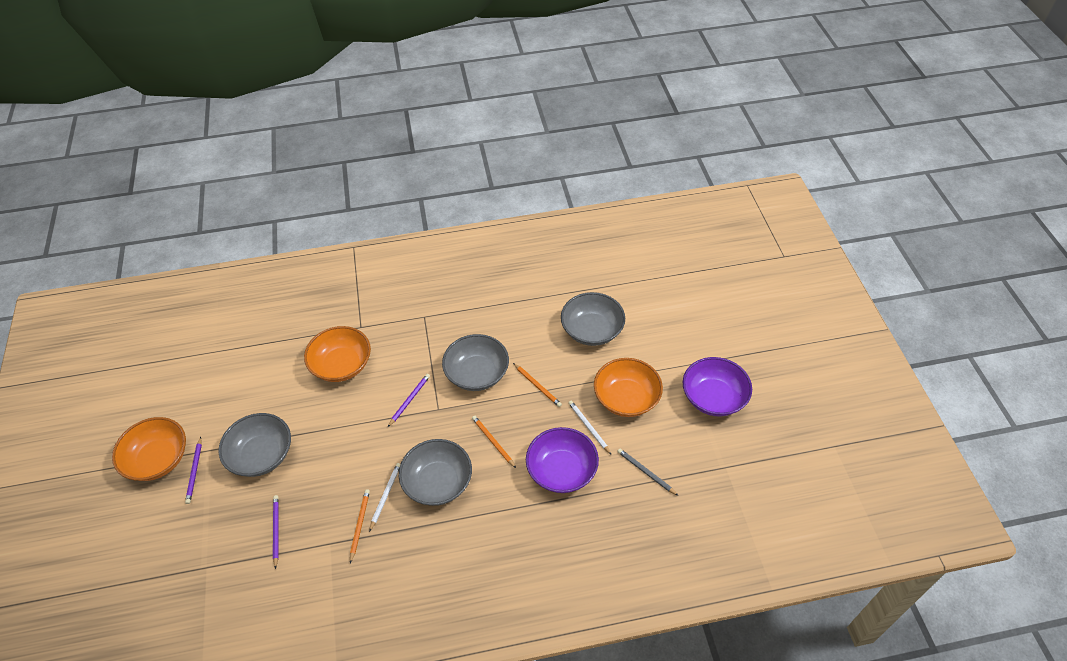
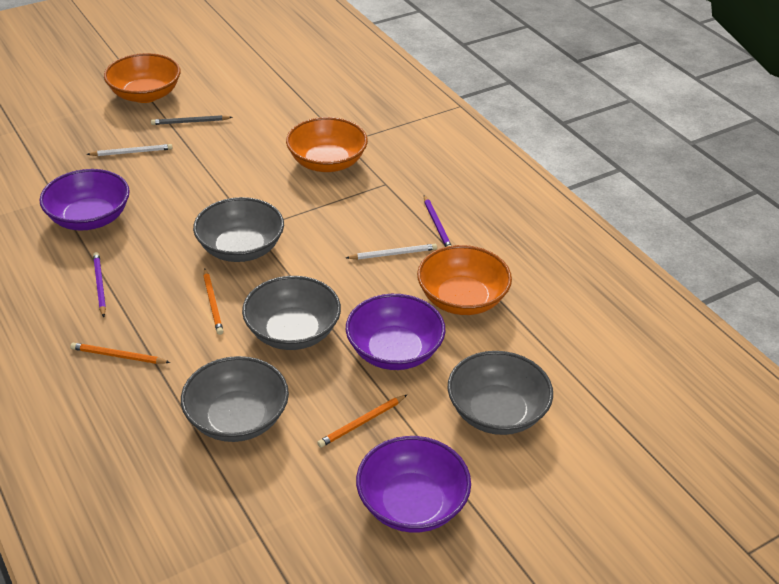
purple bowl: 2 -> 3
purple pencil: 3 -> 2

